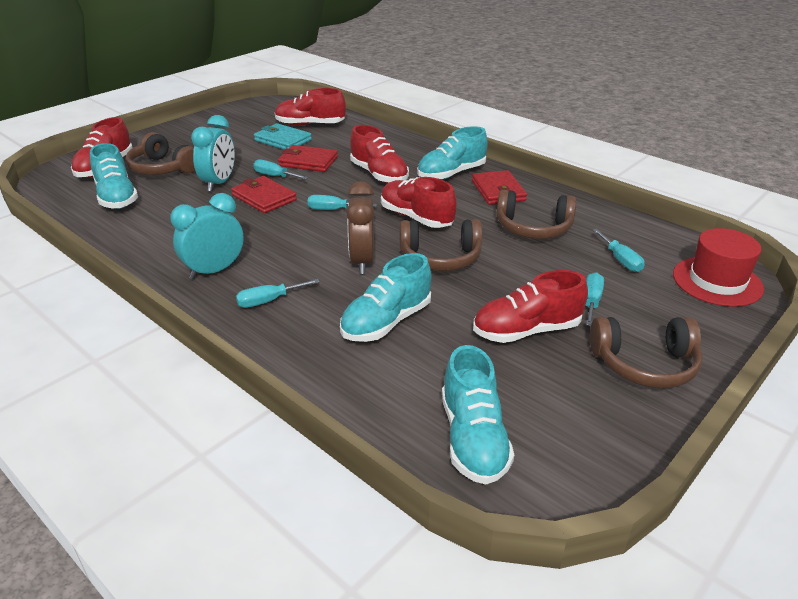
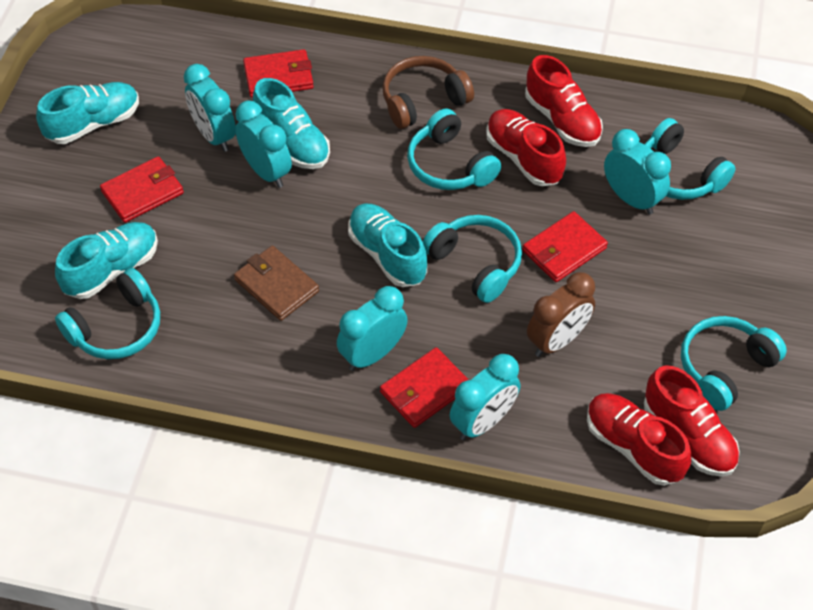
brown headphones: 4 -> 1
brown wallet: 0 -> 1
red hat: 1 -> 0
red shoe: 5 -> 4
red wallet: 3 -> 4
turquoise clock: 2 -> 5
turquoise headphones: 0 -> 5
turquoise screwdriver: 5 -> 0
turquoise wallet: 1 -> 0

